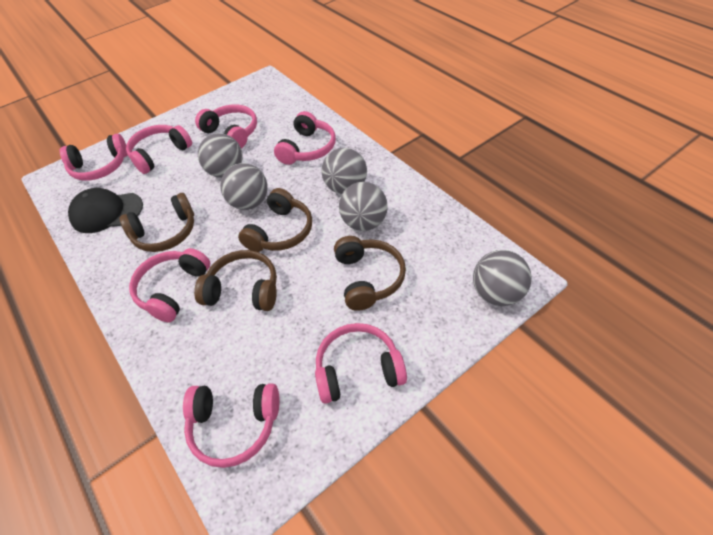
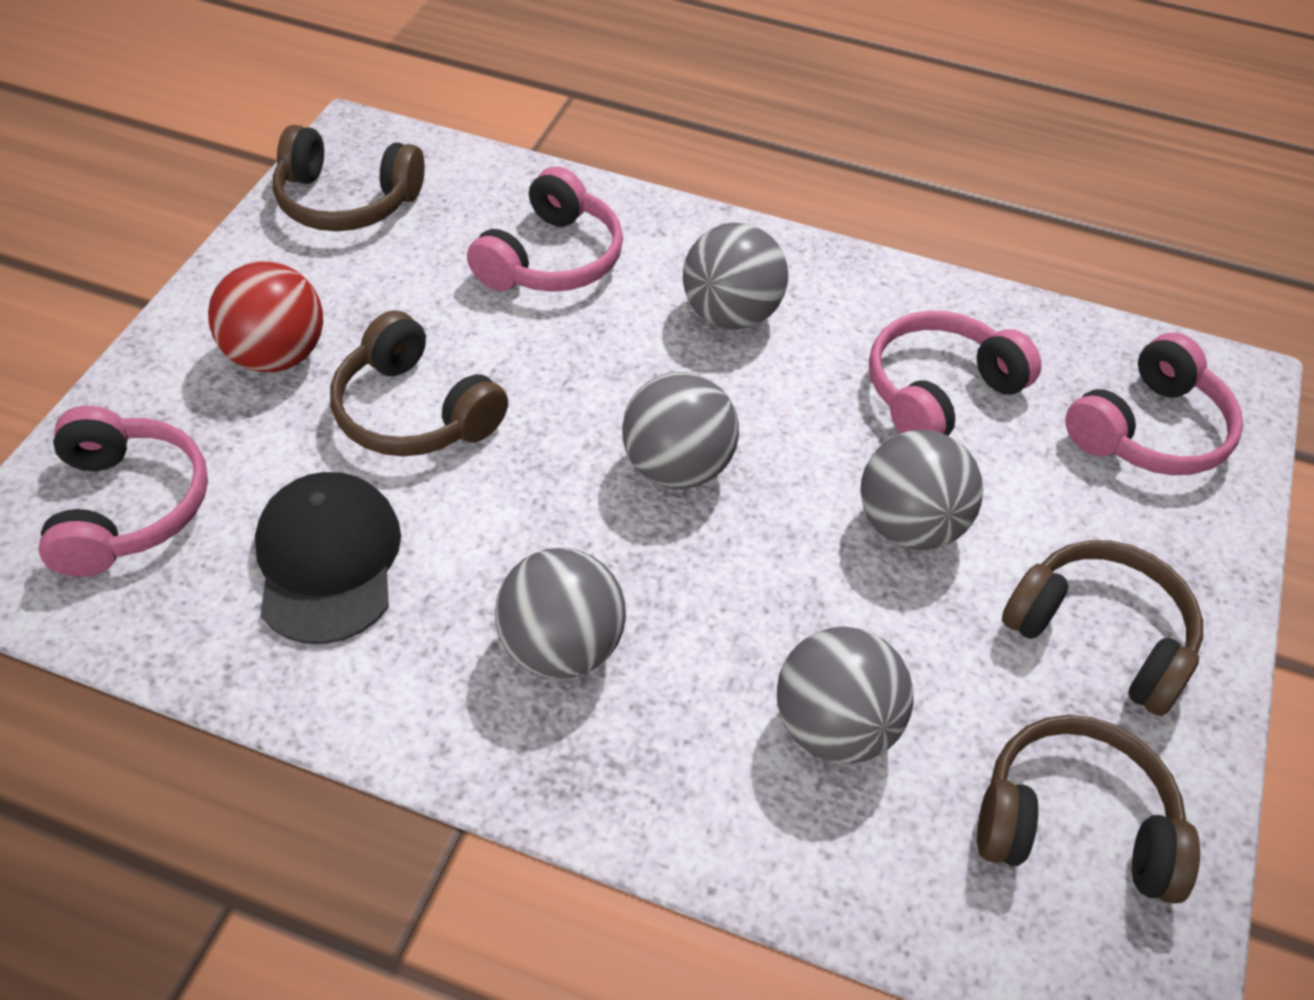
pink headphones: 7 -> 4
red ball: 0 -> 1

